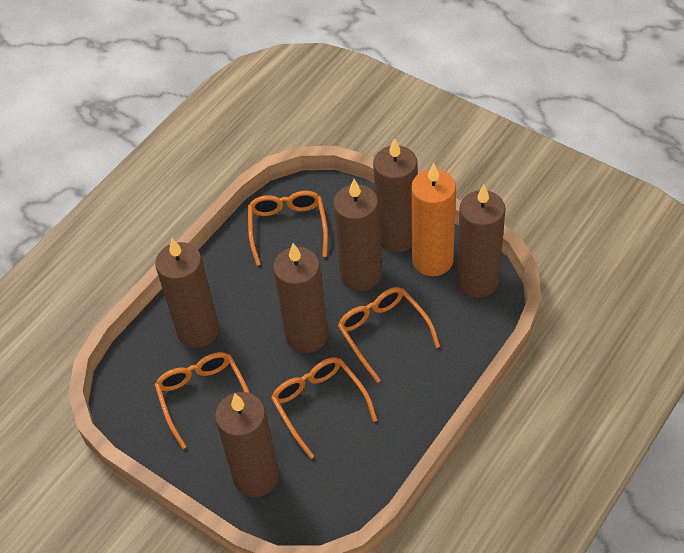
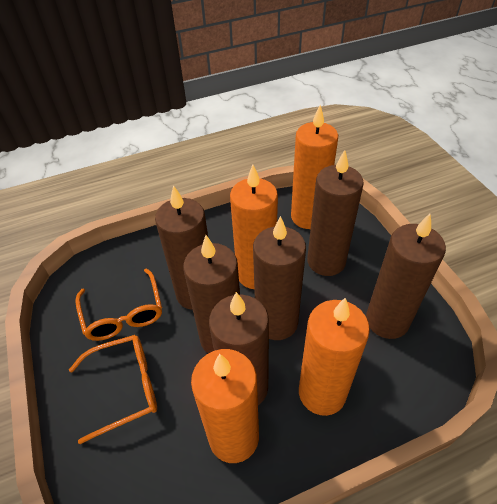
orange candle: 1 -> 4
orange glasses: 4 -> 2

